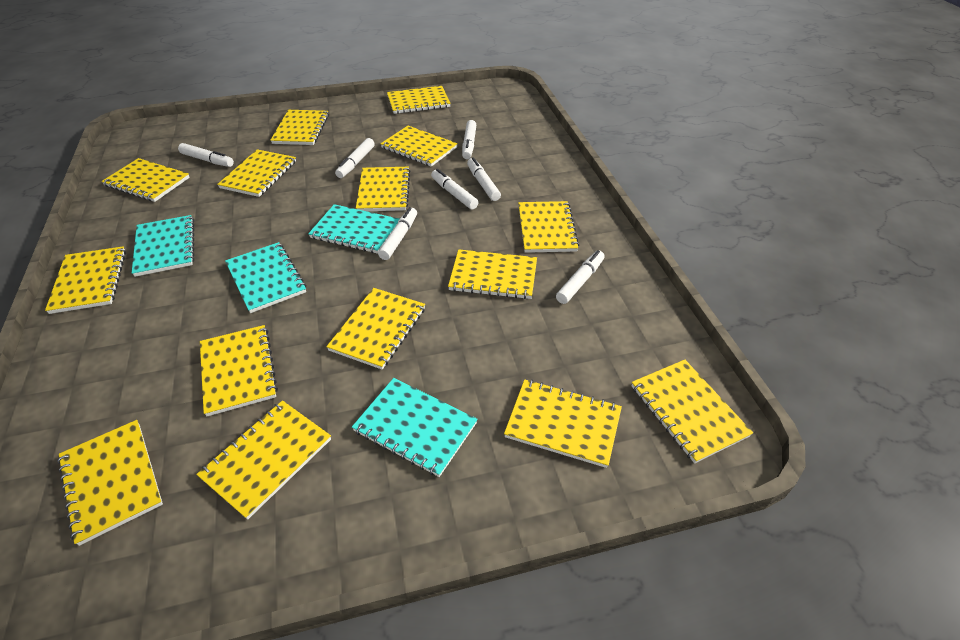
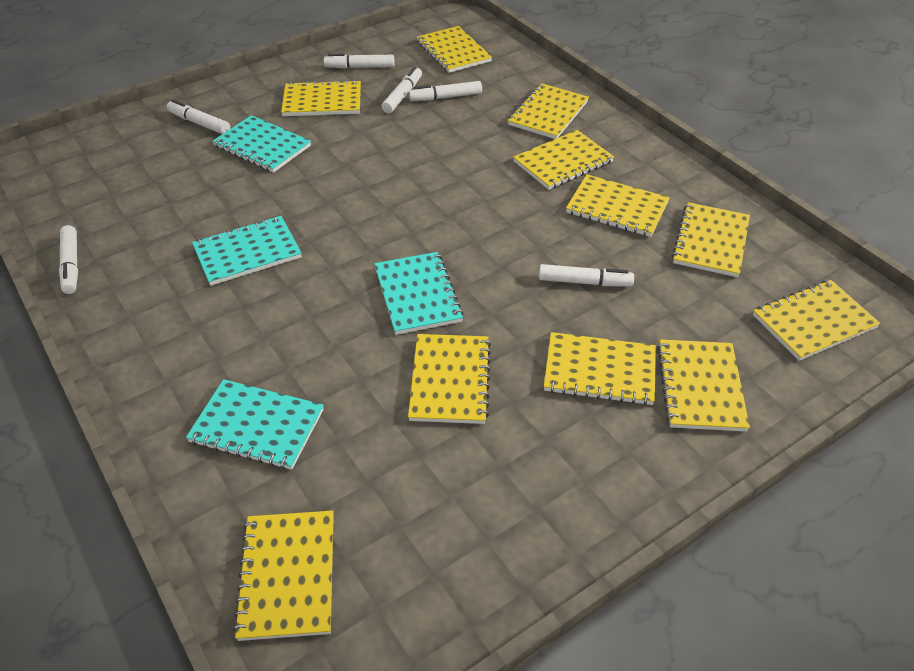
white marker: 7 -> 6
yellow notebook: 15 -> 11

